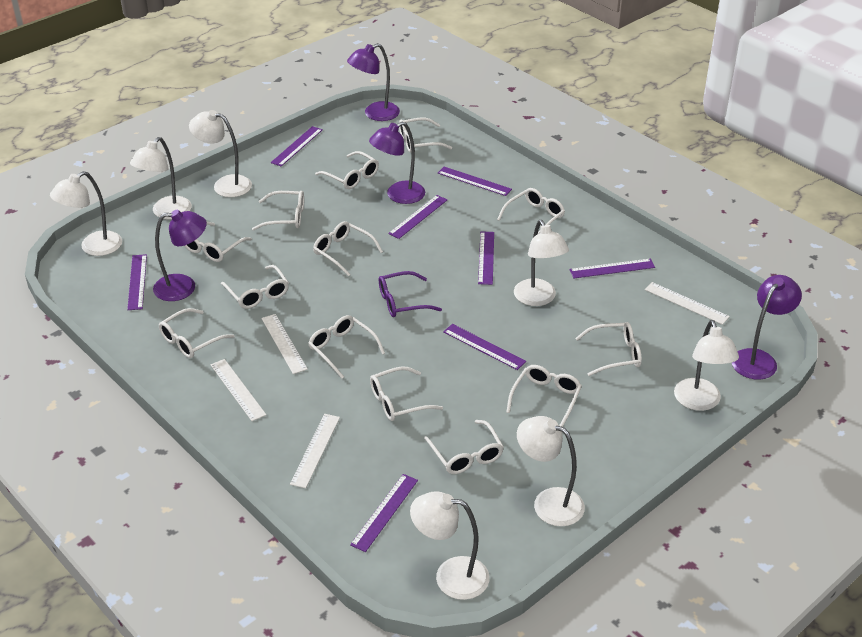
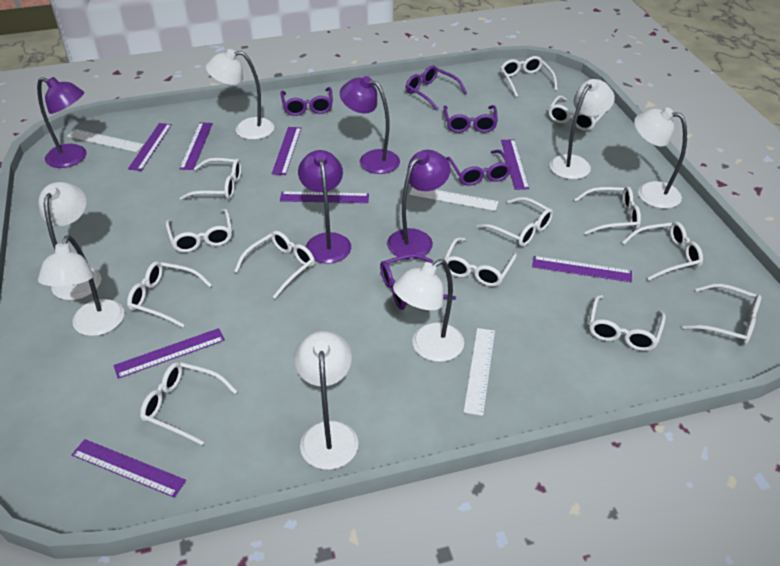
purple glasses: 1 -> 5
white ruler: 4 -> 3

